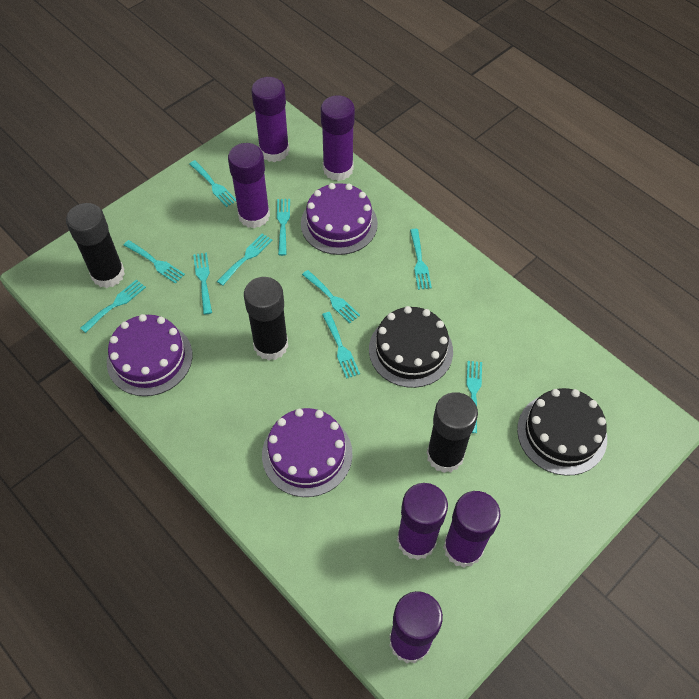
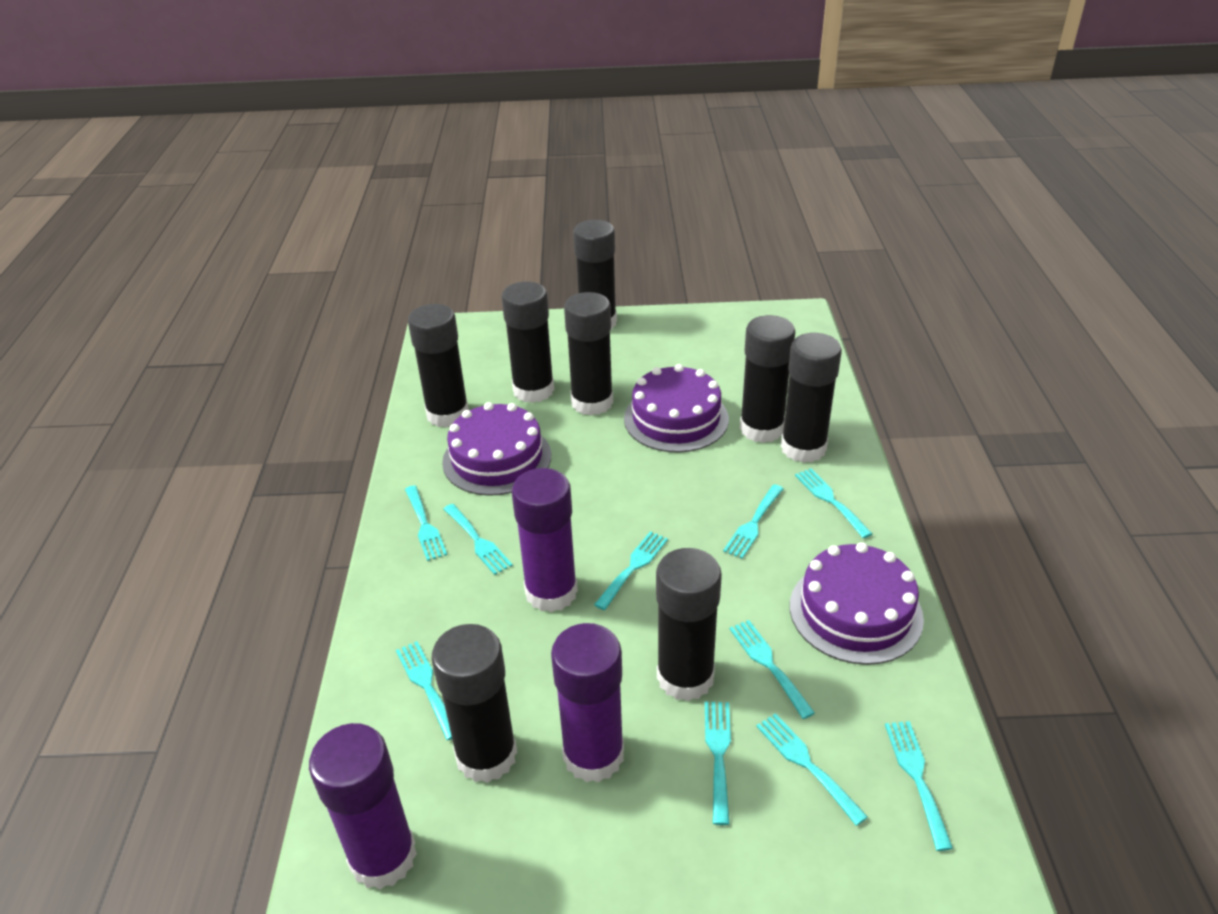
black cake: 2 -> 0
black glue stick: 3 -> 8
purple glue stick: 6 -> 3

